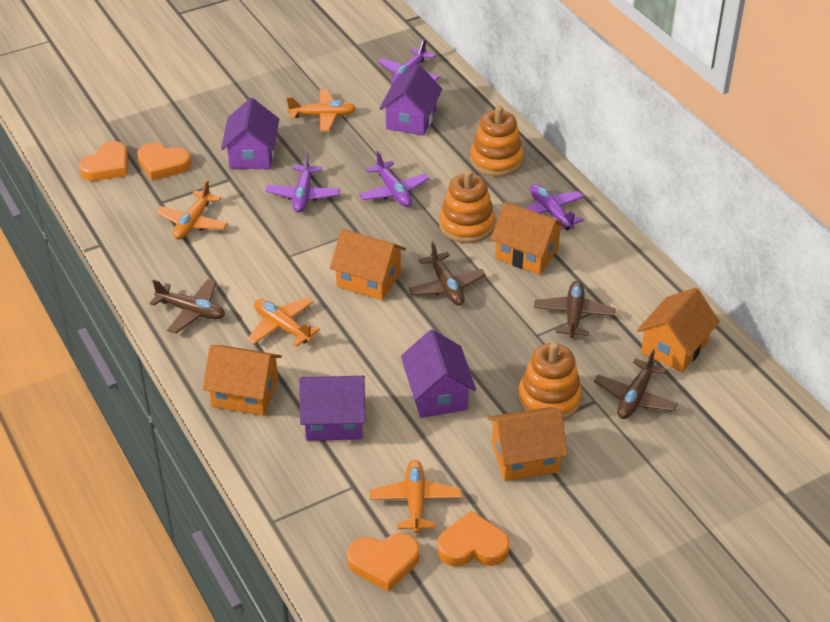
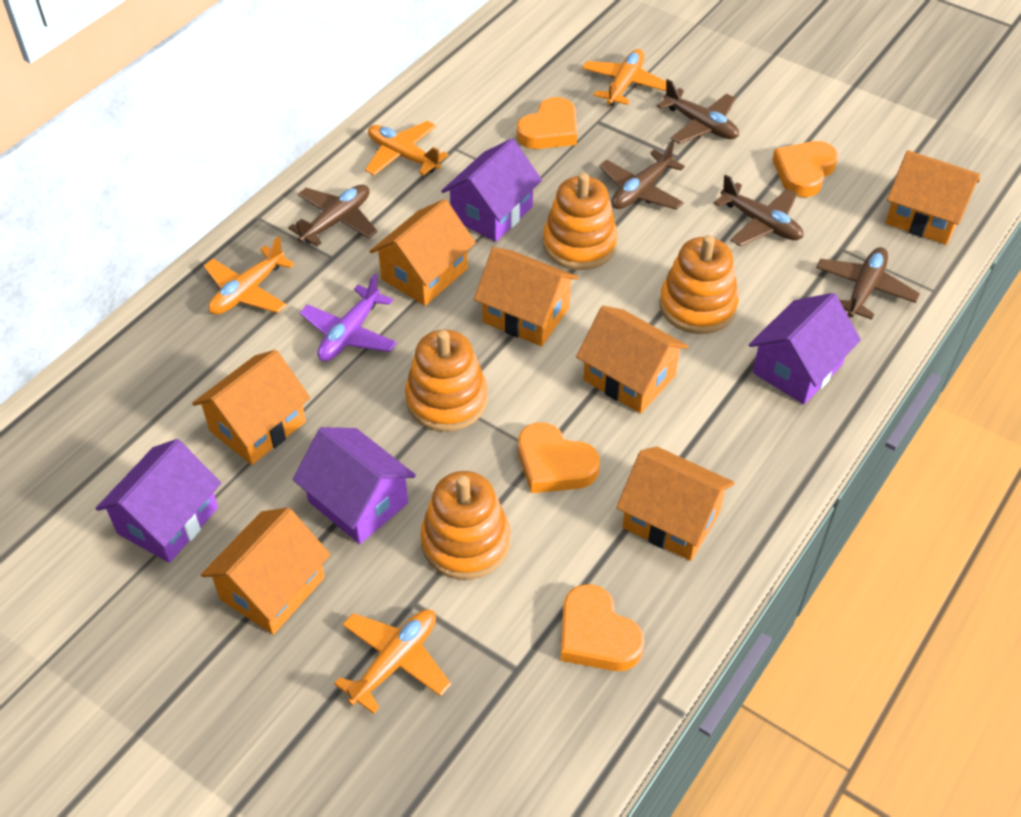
brown plane: 4 -> 5
orange house: 5 -> 7
orange stacking toy: 3 -> 4
purple plane: 4 -> 1

